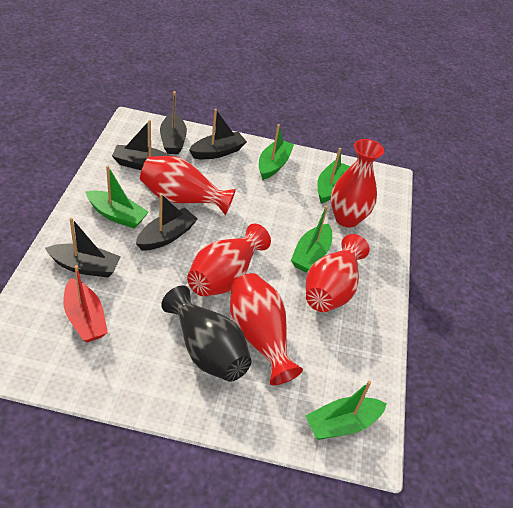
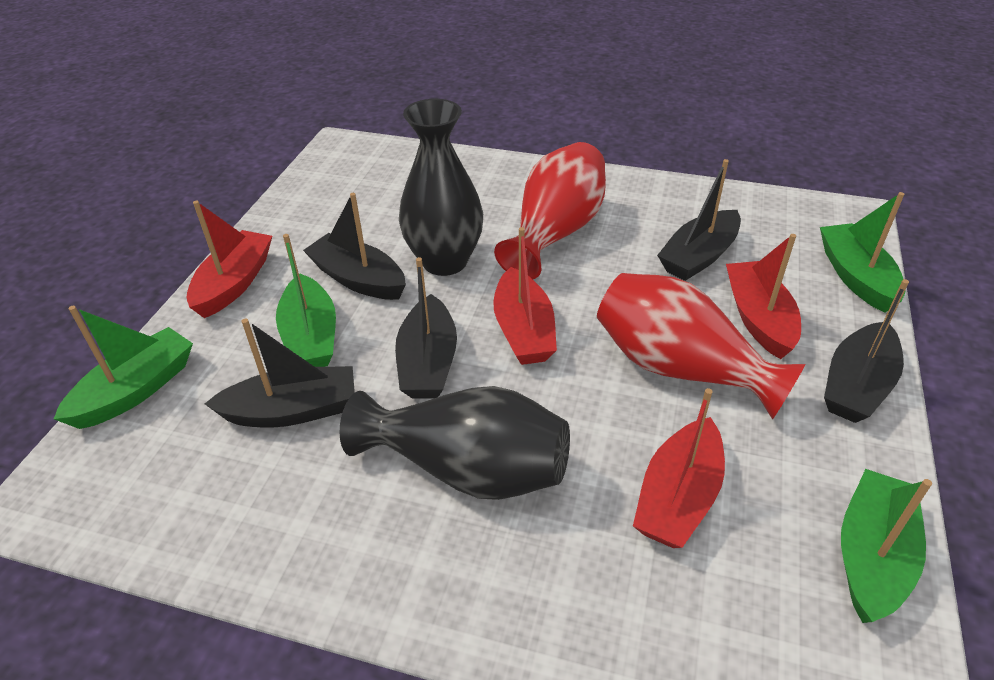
black vase: 1 -> 2
green boat: 5 -> 4
red boat: 1 -> 4
red vase: 5 -> 2

